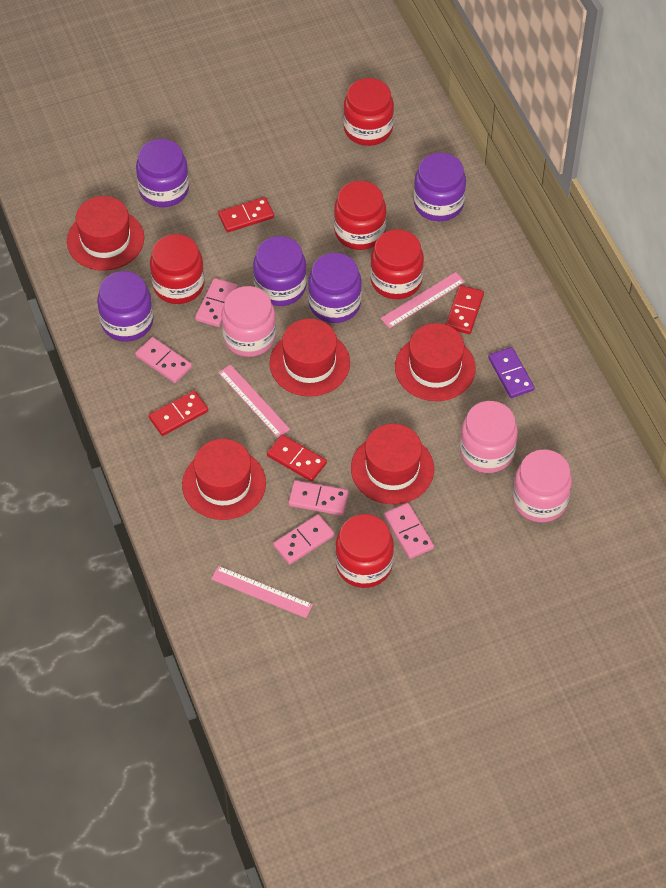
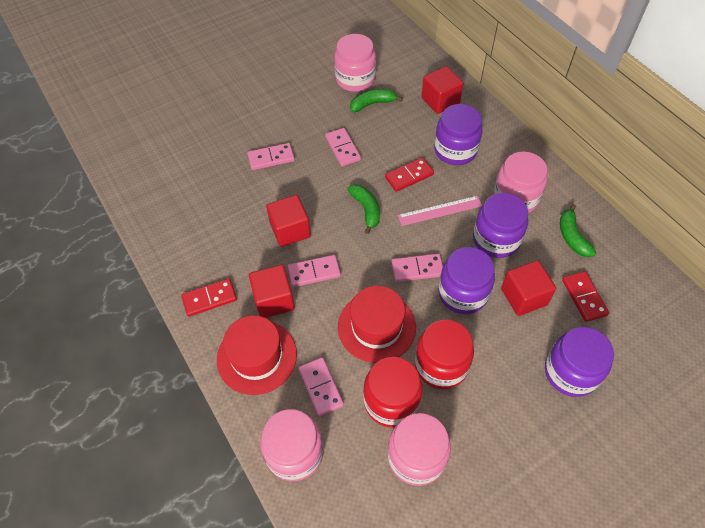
green banana: 0 -> 3
pink jar: 3 -> 4
pink ruler: 3 -> 1
purple domino: 1 -> 0
purple jar: 5 -> 4
red cube: 0 -> 4
red domino: 4 -> 3
red hat: 5 -> 2
red jar: 5 -> 2

